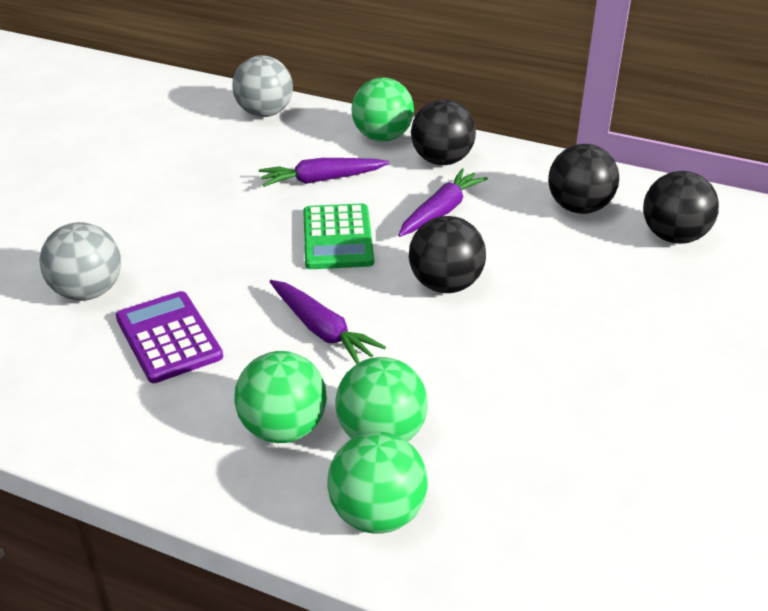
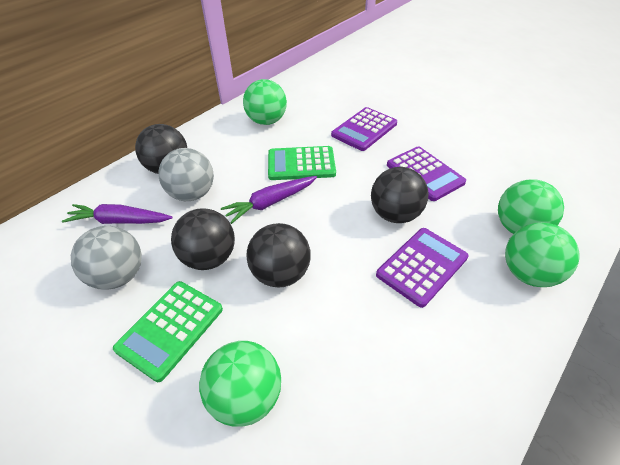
green calculator: 1 -> 2
purple calculator: 1 -> 3
purple carrot: 3 -> 2

